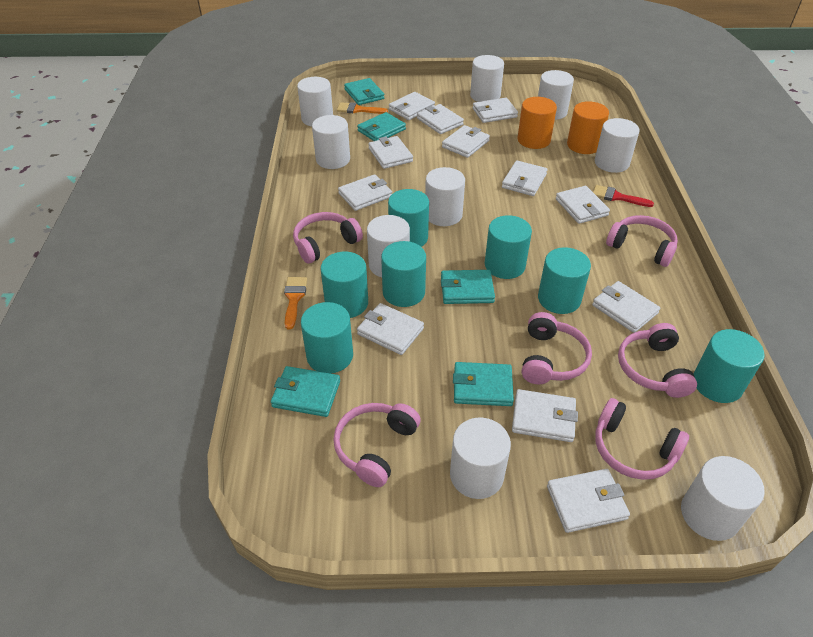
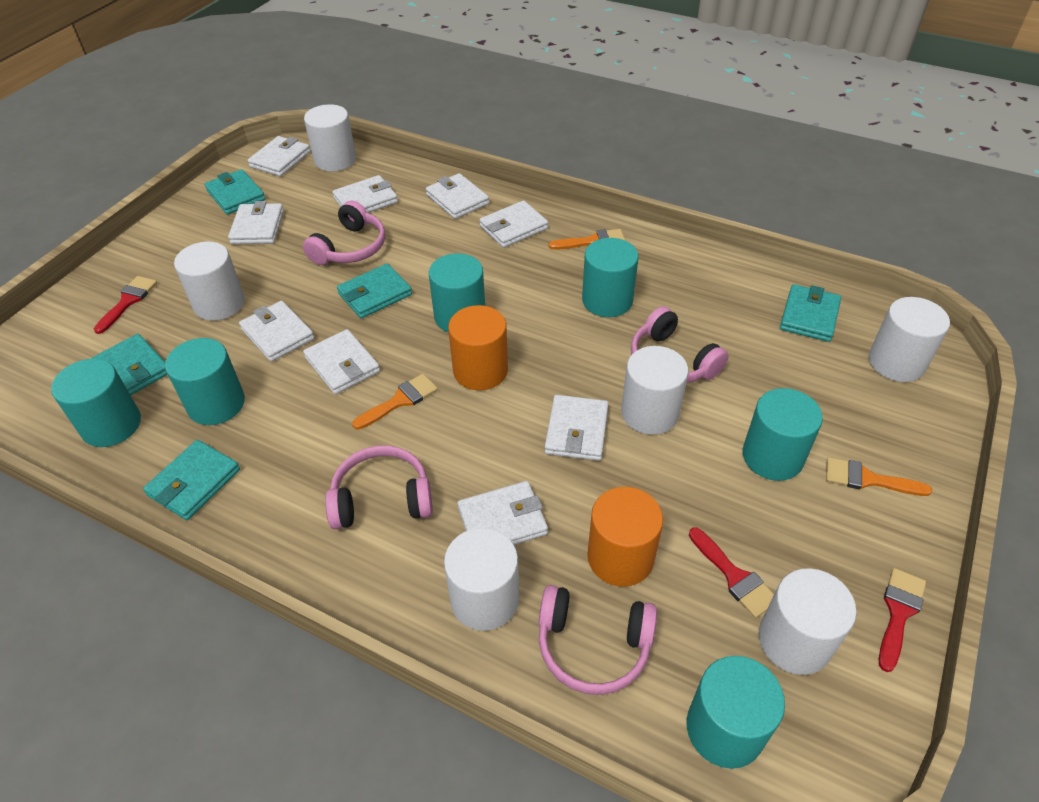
orange brush: 2 -> 3
pink headphones: 6 -> 4
red brush: 1 -> 3
turquoise cylinder: 7 -> 6
white cylinder: 9 -> 6
white wallet: 12 -> 9

